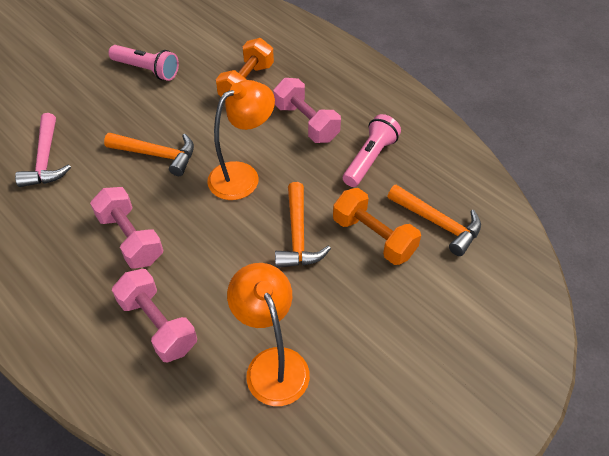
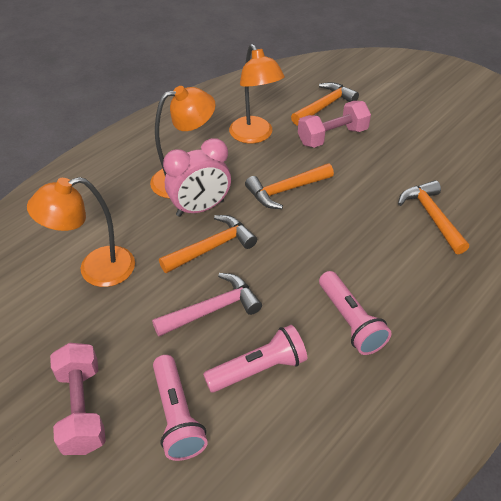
orange dumbbell: 2 -> 0
orange hammer: 3 -> 4
orange lamp: 2 -> 3
pink clock: 0 -> 1
pink dumbbell: 3 -> 2
pink flashlight: 2 -> 3

